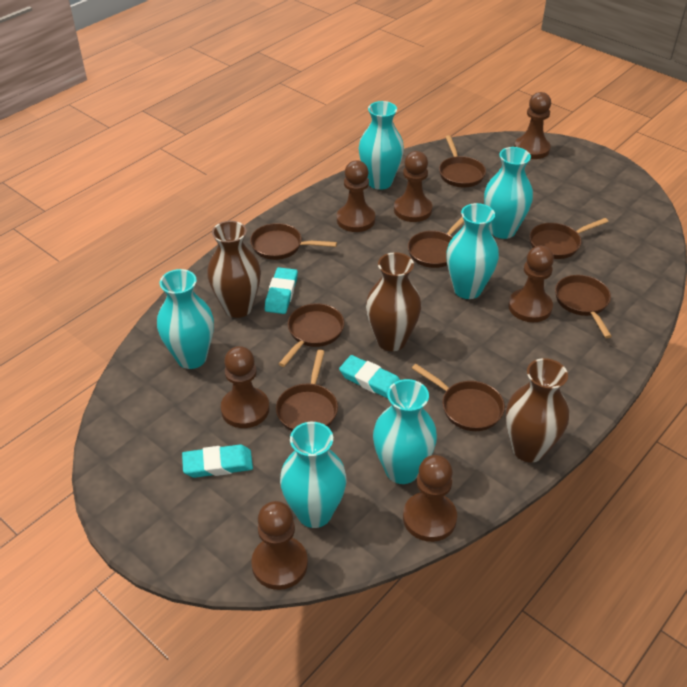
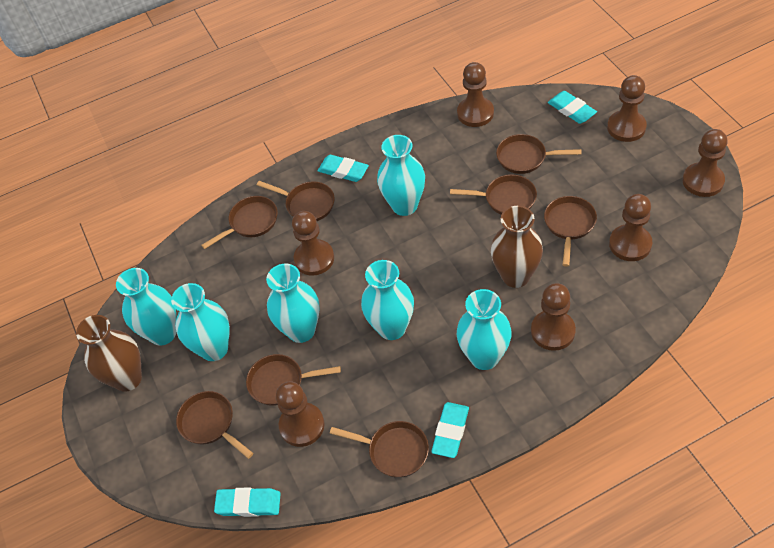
brown vase: 3 -> 2
turquoise eraser: 3 -> 4

